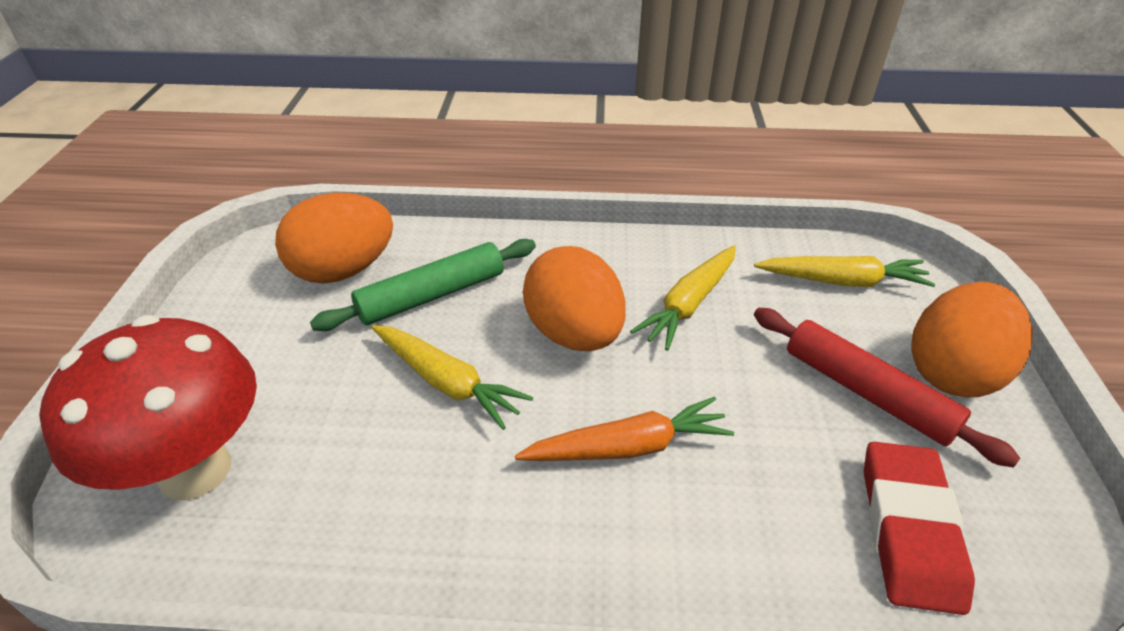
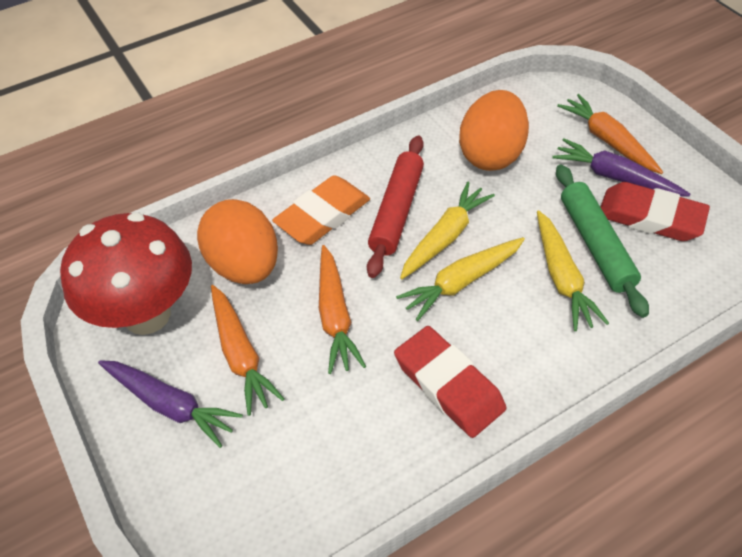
orange carrot: 1 -> 3
orange egg: 3 -> 2
orange eraser: 0 -> 1
purple carrot: 0 -> 2
red eraser: 1 -> 2

